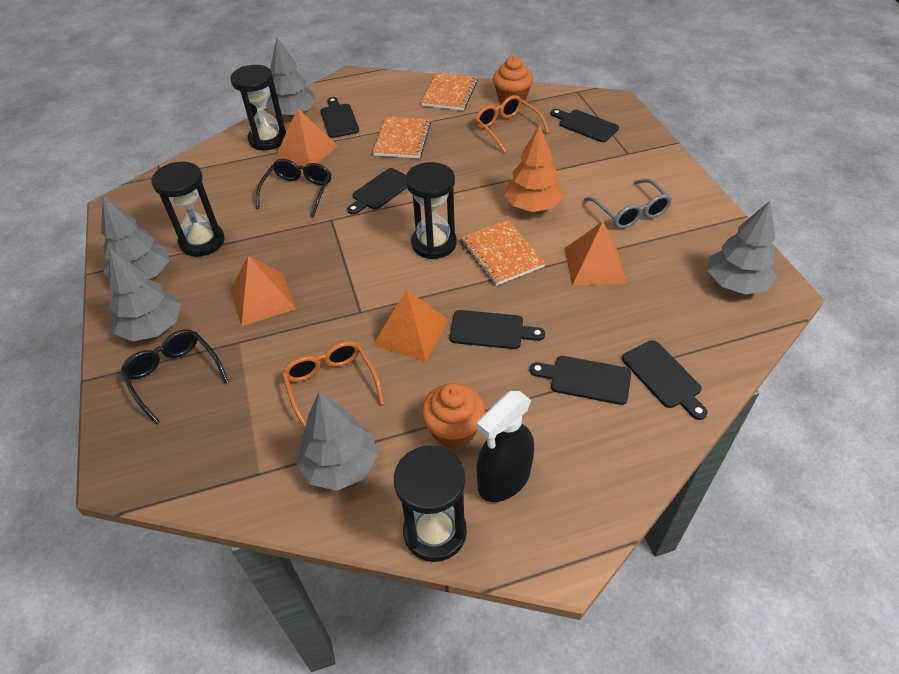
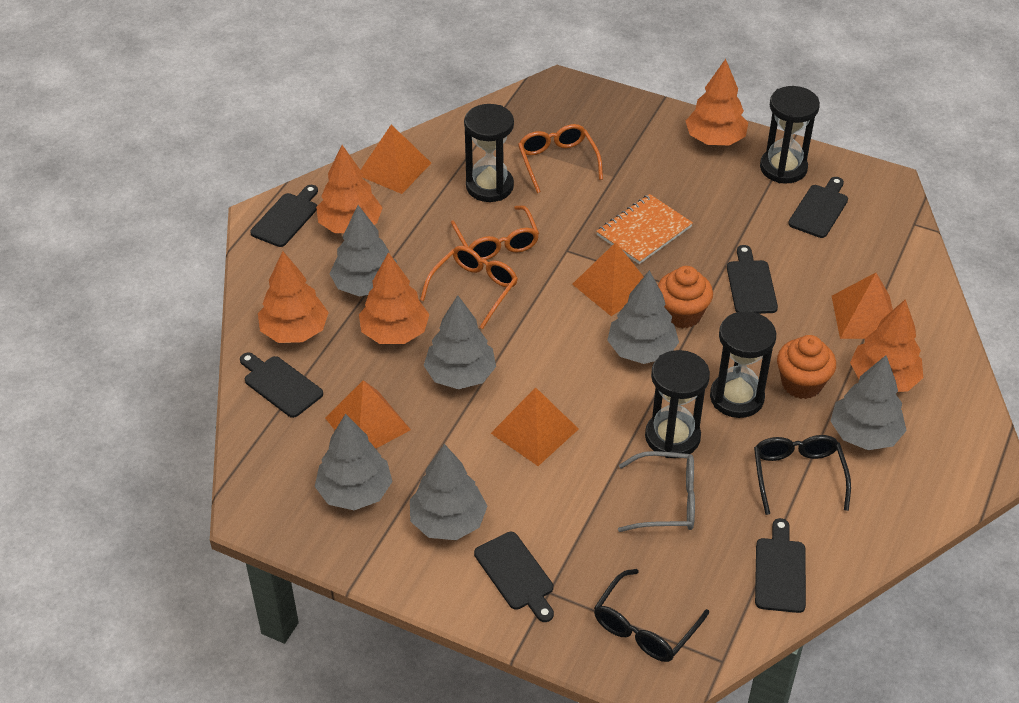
black spray bottle: 1 -> 0
grey tree: 5 -> 6
orange glasses: 2 -> 3
orange notebook: 3 -> 1
orange pyramid: 4 -> 5
orange tree: 1 -> 5

